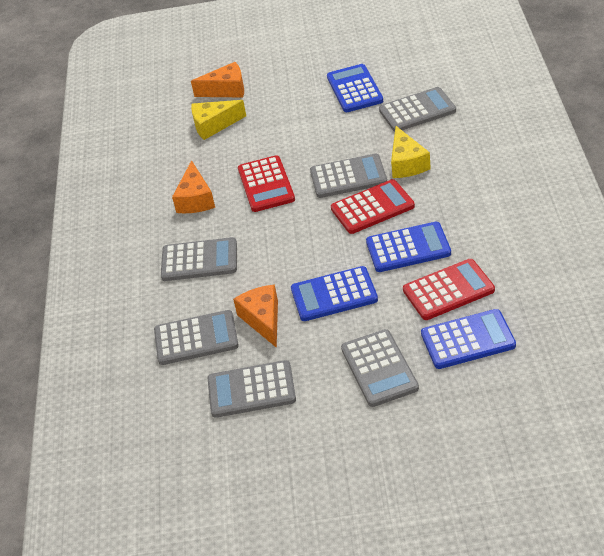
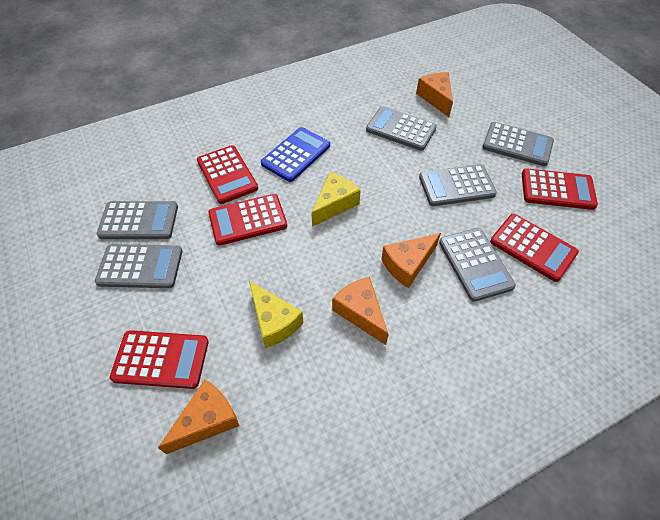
blue calculator: 4 -> 1
orange cheese: 3 -> 4
red calculator: 3 -> 5

